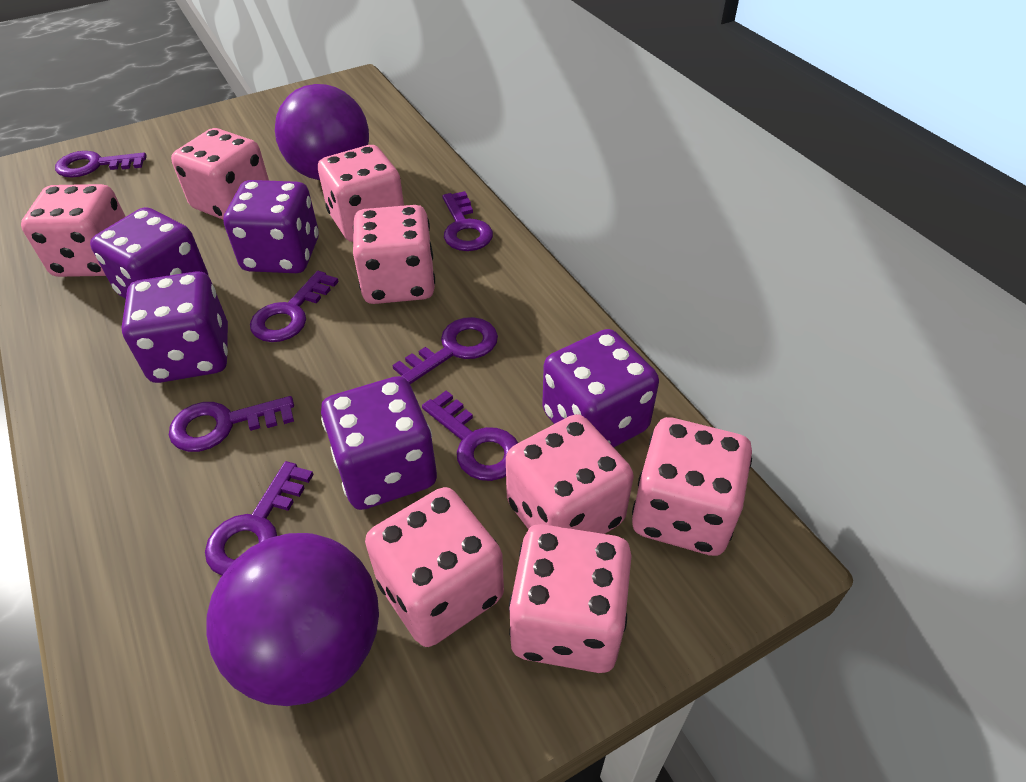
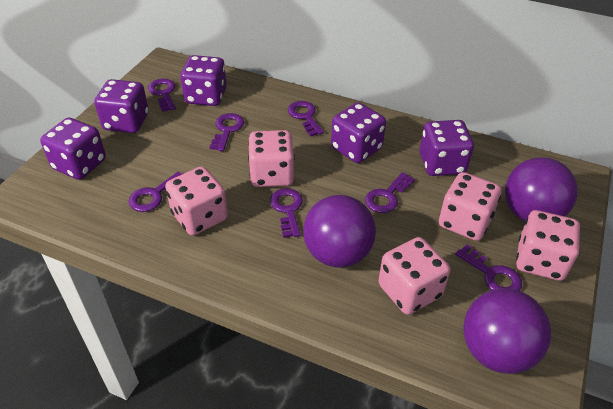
pink dice: 8 -> 5
purple ball: 2 -> 3

